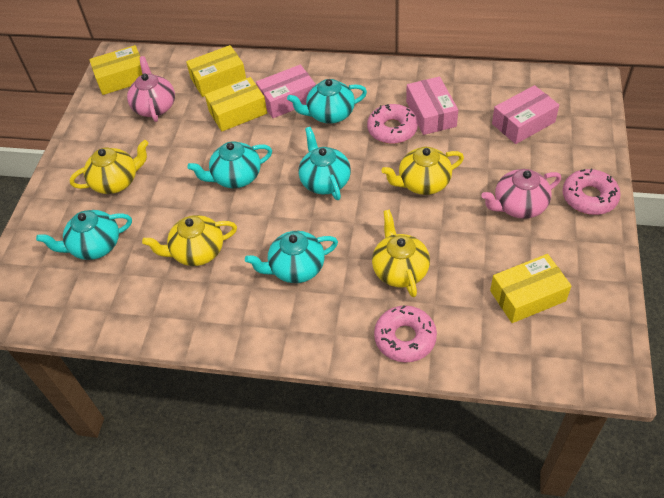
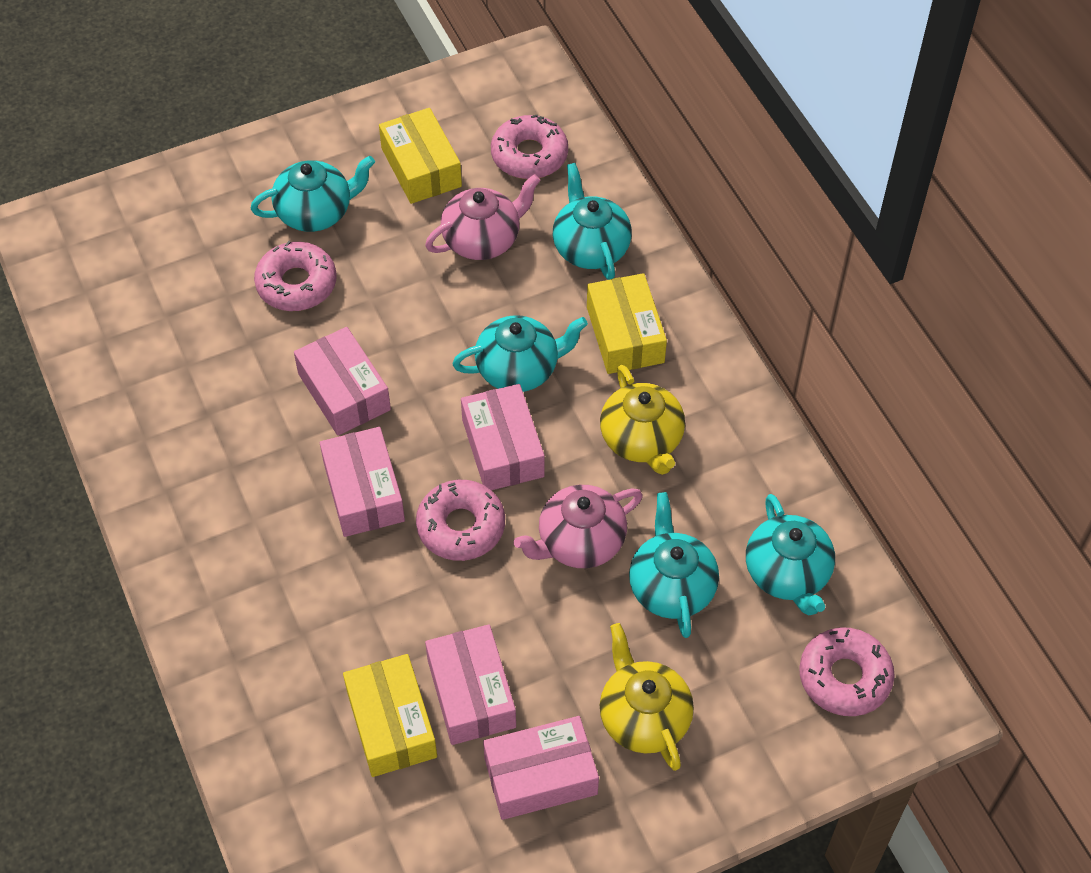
pink box: 3 -> 5
pink donut: 3 -> 4
yellow box: 4 -> 3
yellow teapot: 4 -> 2

